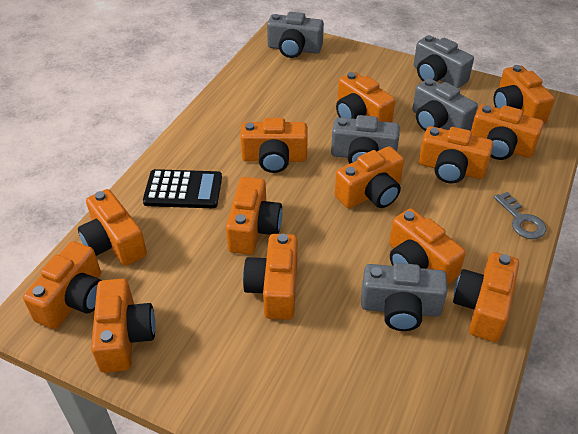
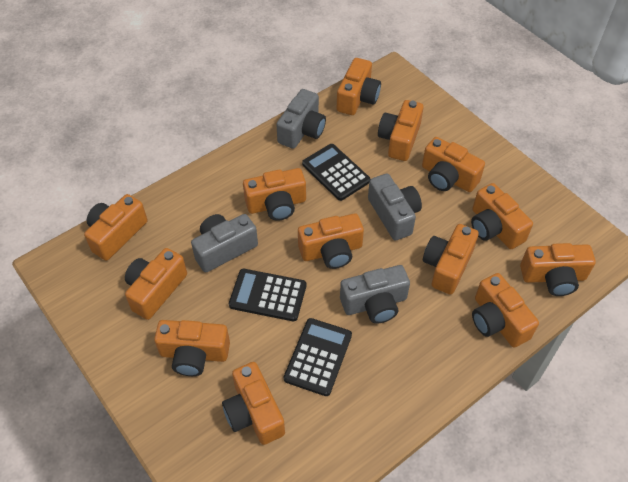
black calculator: 1 -> 3
grey camera: 5 -> 4
grey key: 1 -> 0

